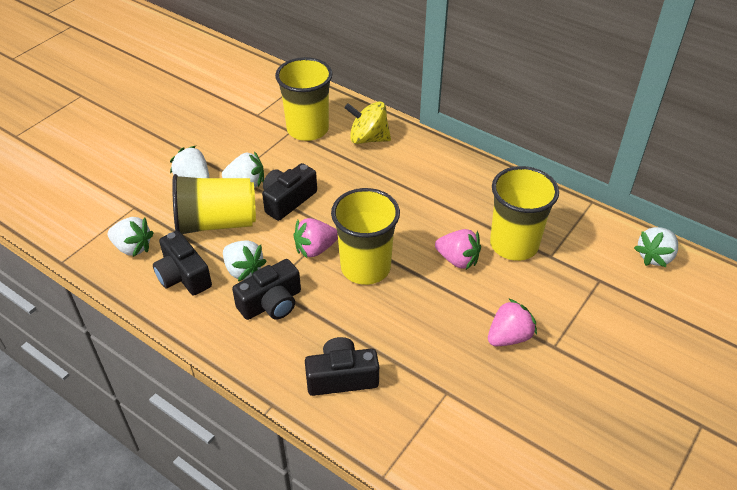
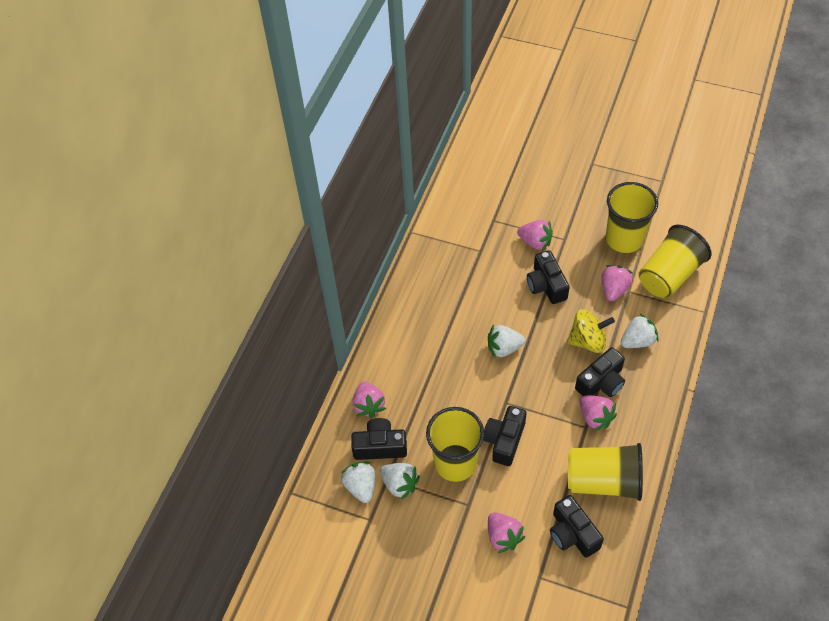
black camera: 4 -> 5
pink strawberry: 3 -> 5
white strawberry: 5 -> 4

